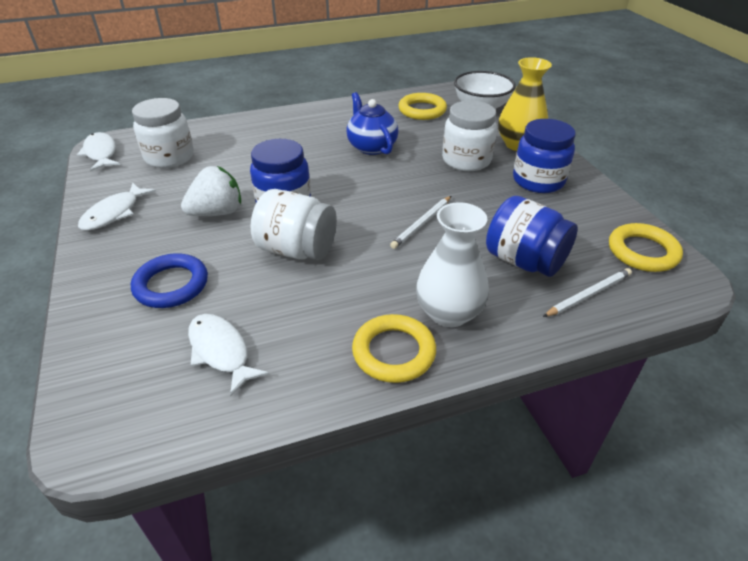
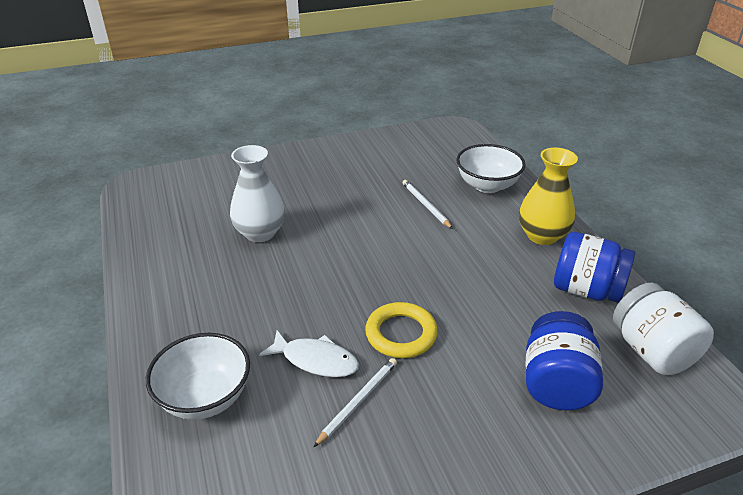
blue jar: 3 -> 2
blue ring: 1 -> 0
blue teapot: 1 -> 0
white bowl: 1 -> 2
white fish: 3 -> 1
white jar: 3 -> 1
white strawberry: 1 -> 0
yellow ring: 3 -> 1

